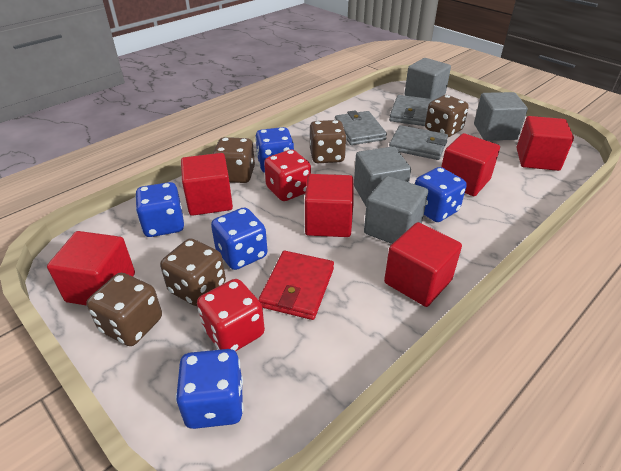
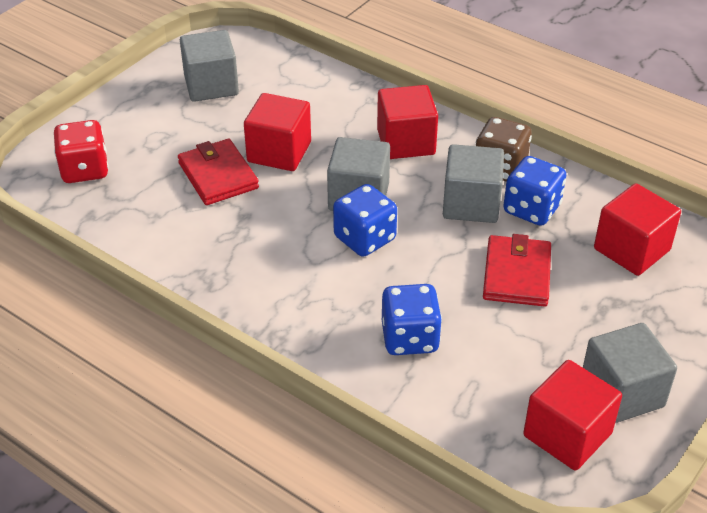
blue dice: 5 -> 3
brown dice: 5 -> 1
grey wallet: 3 -> 0
red cube: 6 -> 4
red dice: 2 -> 1
red wallet: 1 -> 2

